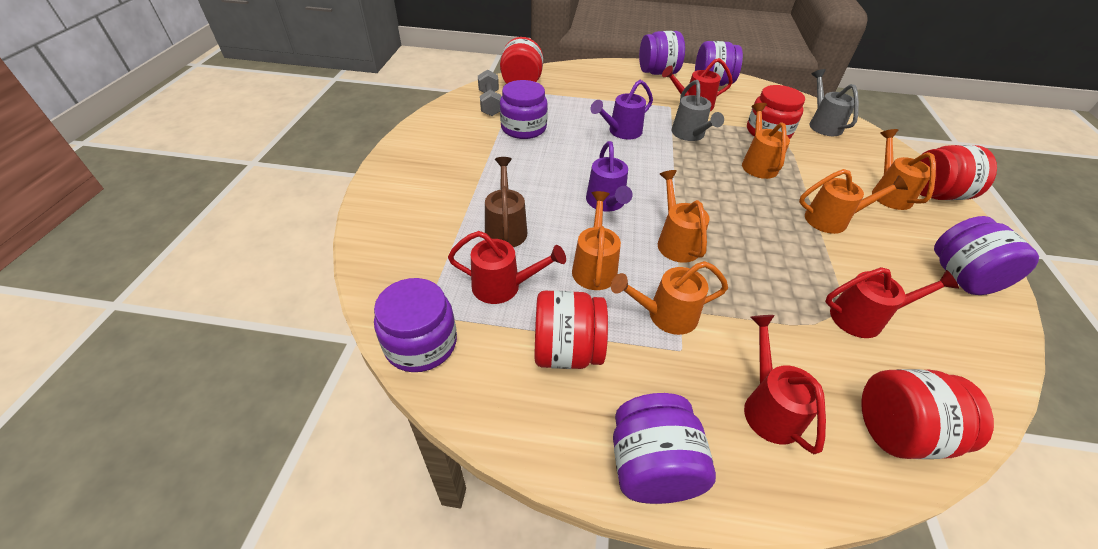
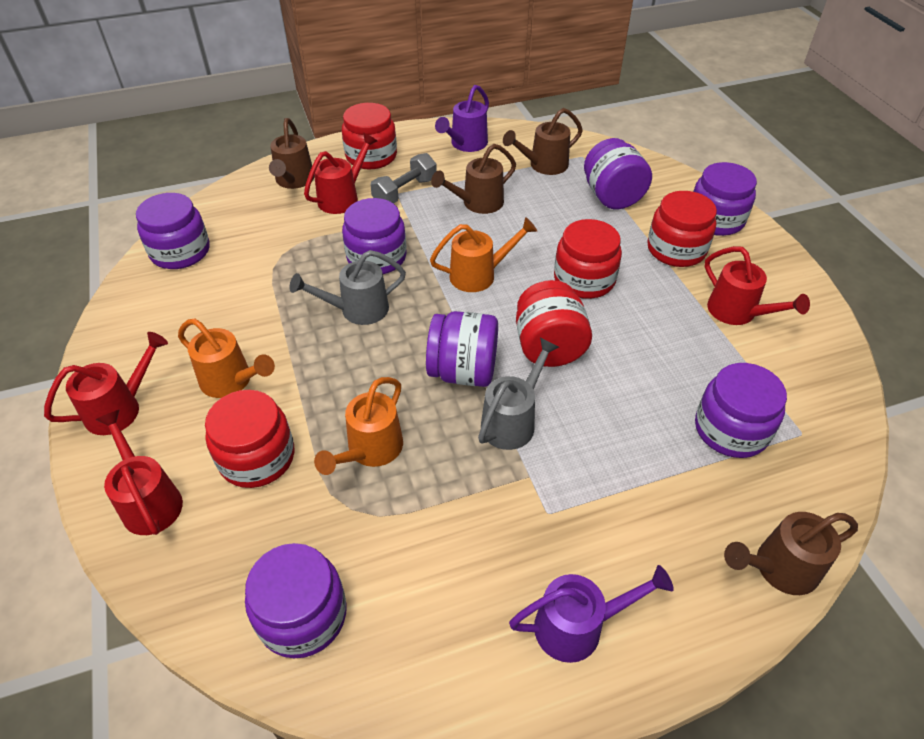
brown watering can: 1 -> 4
orange watering can: 6 -> 3
purple jar: 6 -> 7

